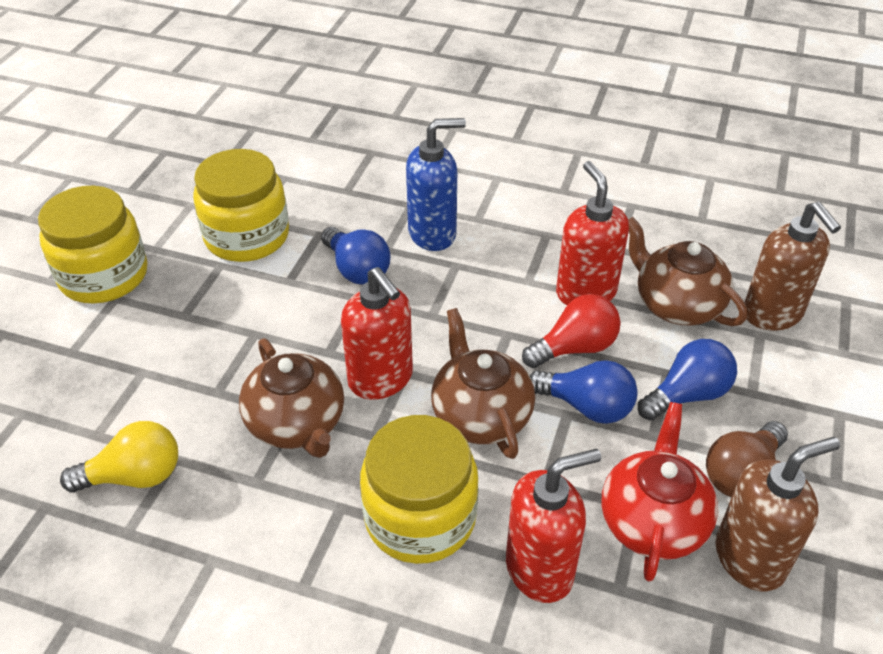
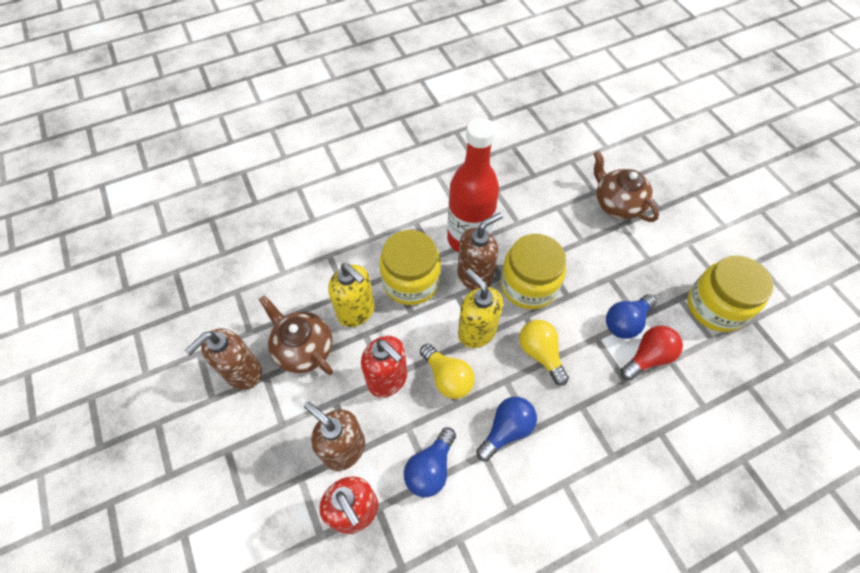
blue soap dispenser: 1 -> 0
brown light bulb: 1 -> 0
brown soap dispenser: 2 -> 3
brown teapot: 3 -> 2
red bottle: 0 -> 1
red soap dispenser: 3 -> 2
red teapot: 1 -> 0
yellow light bulb: 1 -> 2
yellow soap dispenser: 0 -> 2

